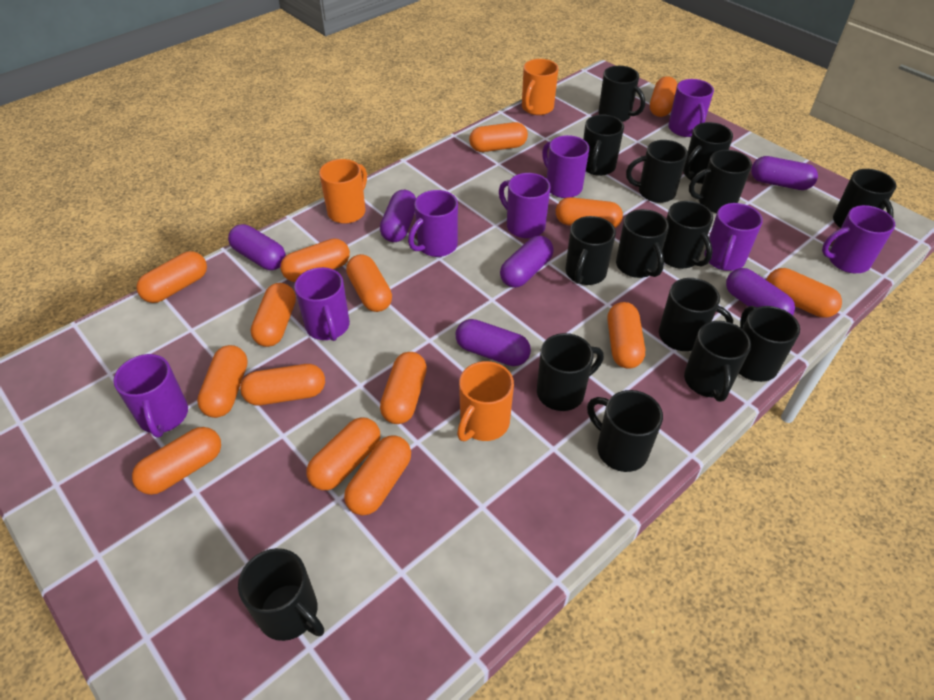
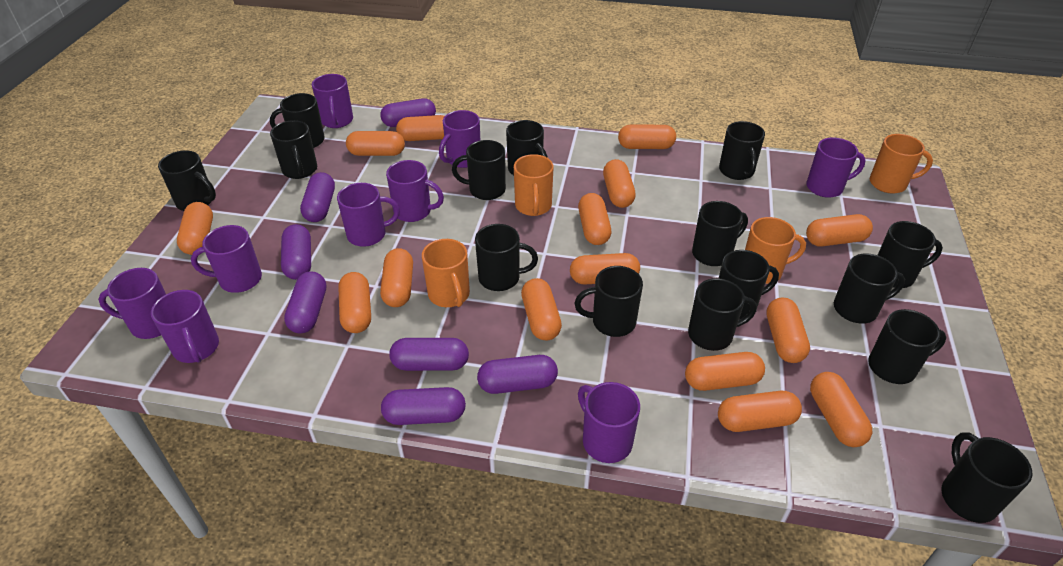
orange mug: 3 -> 4
purple capsule: 6 -> 7
purple mug: 8 -> 9

